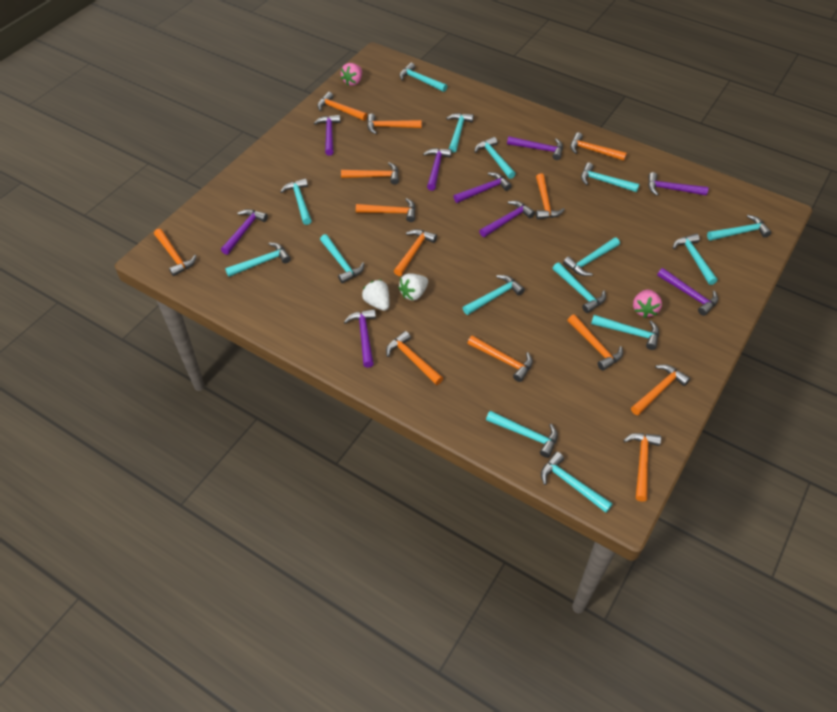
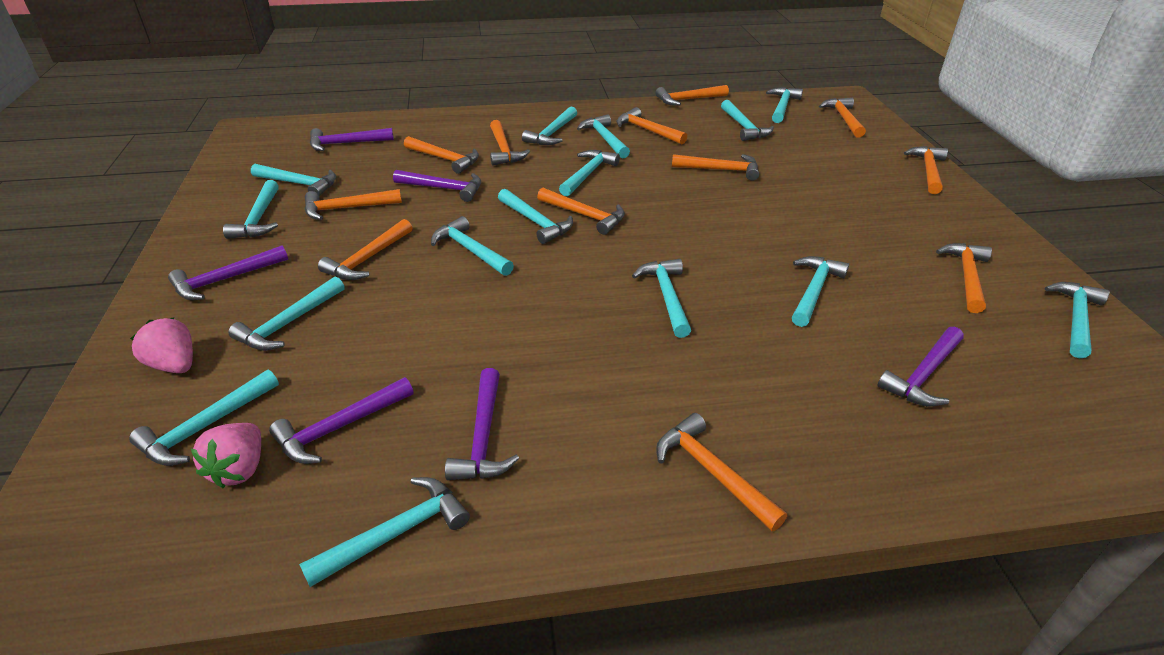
orange hammer: 13 -> 12
purple hammer: 9 -> 6
white strawberry: 2 -> 0

